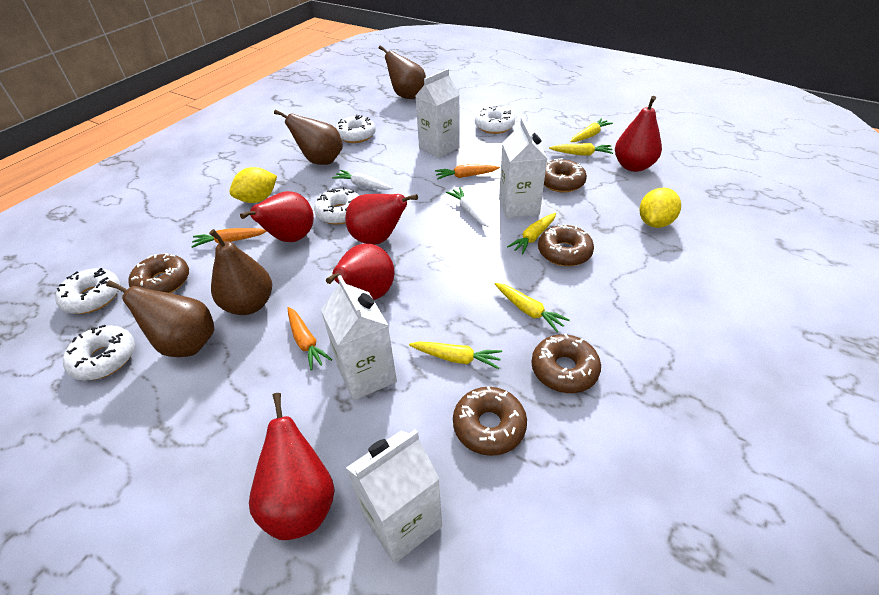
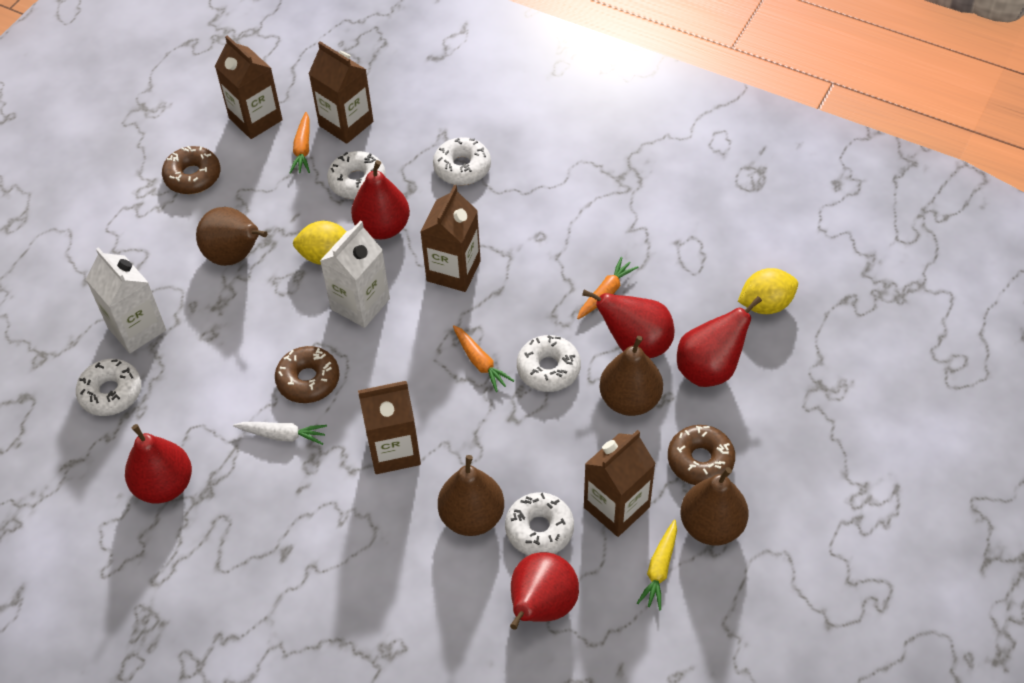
brown carton: 0 -> 5
brown donut: 5 -> 3
white carrot: 2 -> 1
white carton: 4 -> 2
yellow carrot: 5 -> 1

